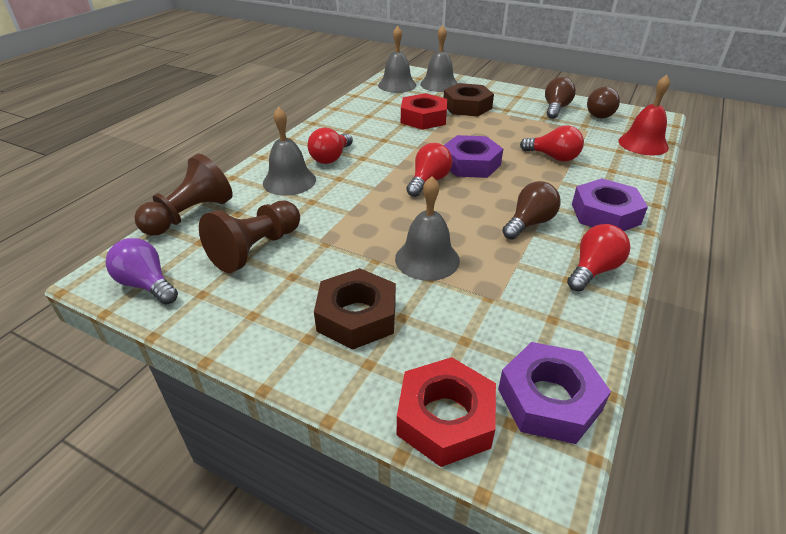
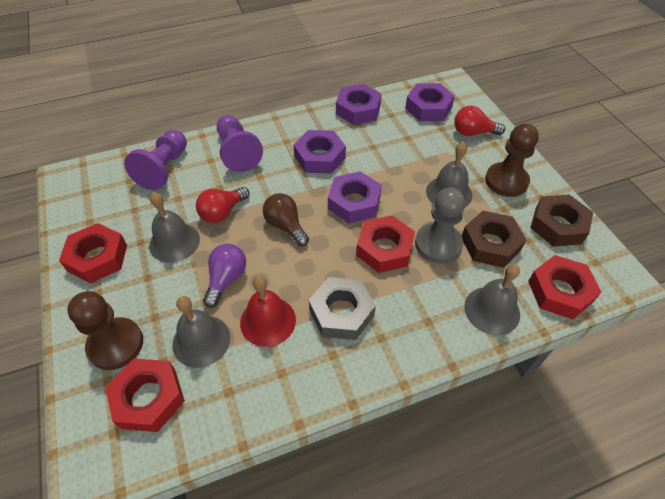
brown light bulb: 3 -> 1
grey nut: 0 -> 1
grey pawn: 0 -> 1
purple nut: 3 -> 4
purple pawn: 0 -> 2
red light bulb: 4 -> 2
red nut: 2 -> 4

